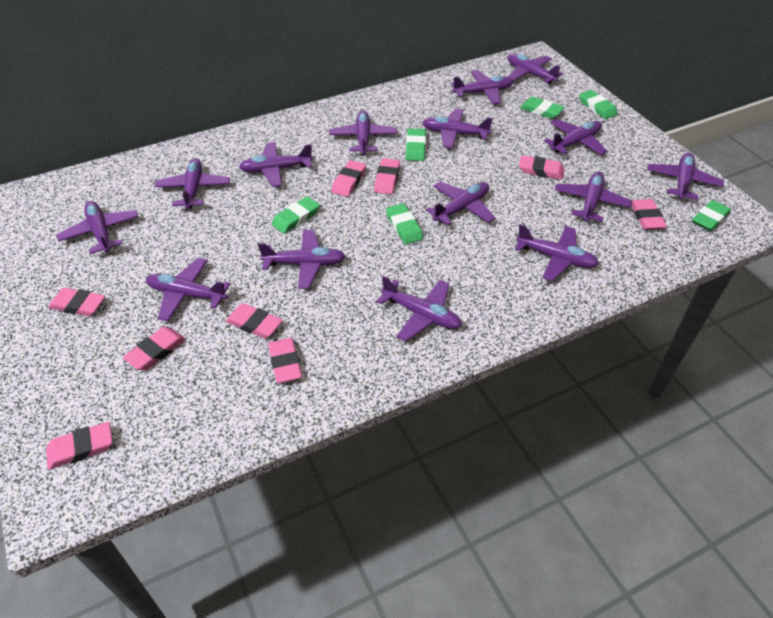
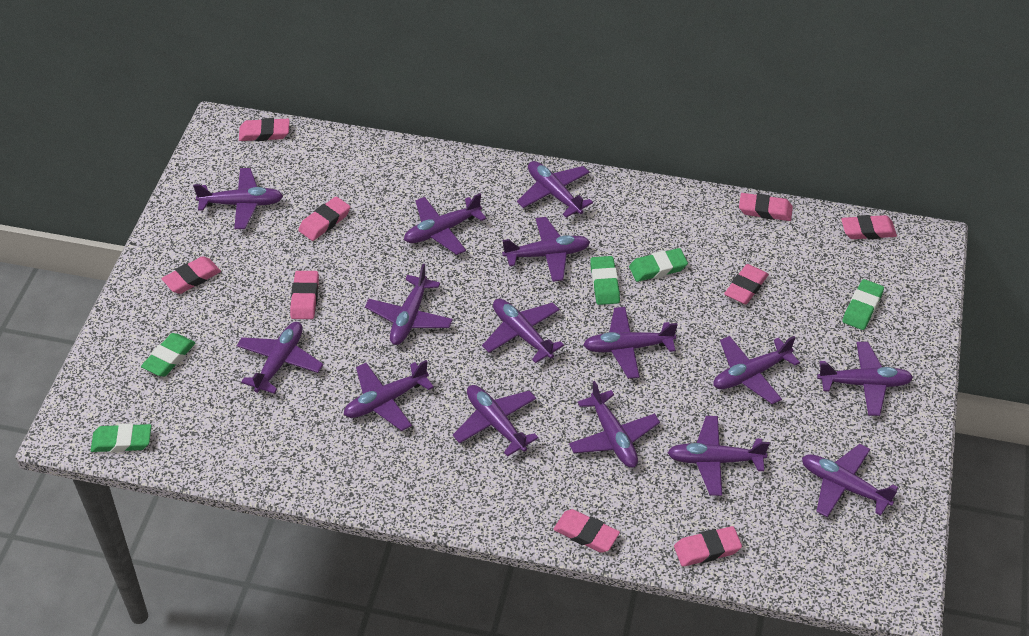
green eraser: 6 -> 5

